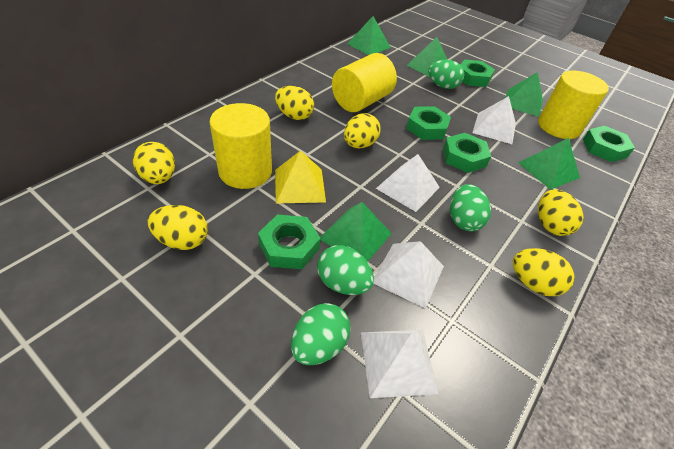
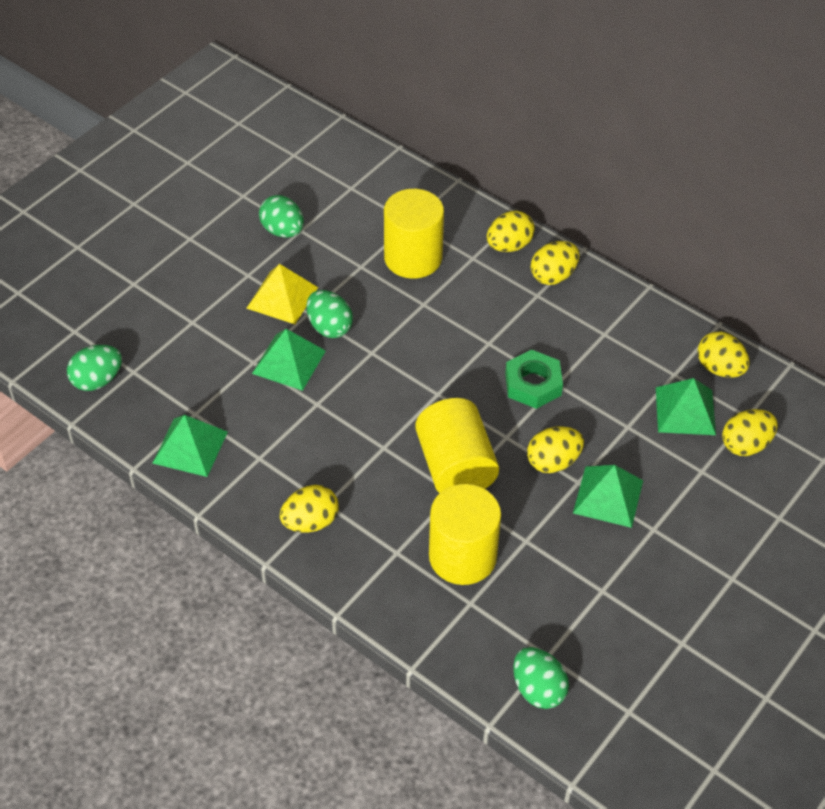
green nut: 5 -> 1
green pyramid: 5 -> 4
white pyramid: 4 -> 0

